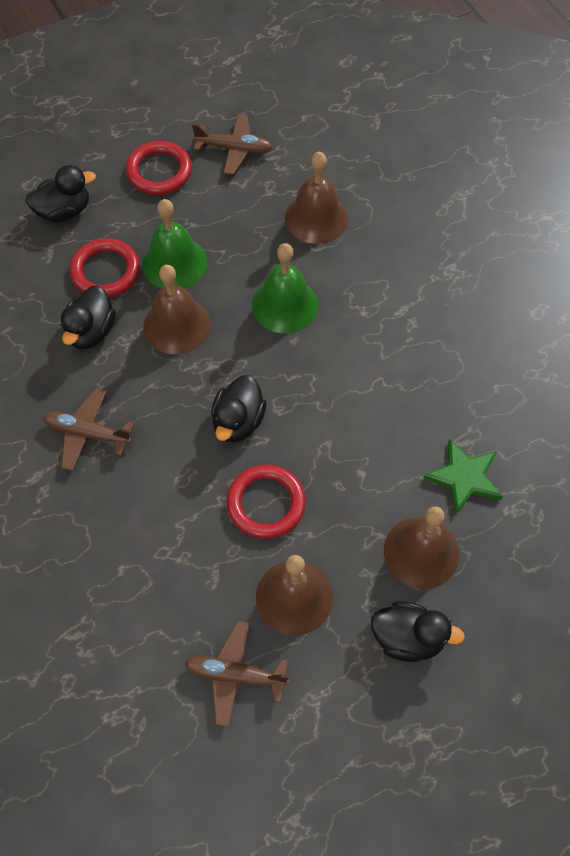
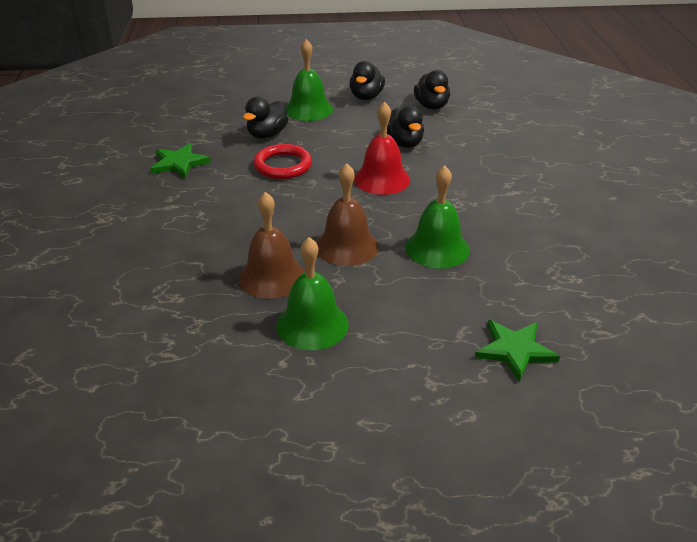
brown bell: 4 -> 2
brown plane: 3 -> 0
green bell: 2 -> 3
green star: 1 -> 2
red bell: 0 -> 1
red ring: 3 -> 1

